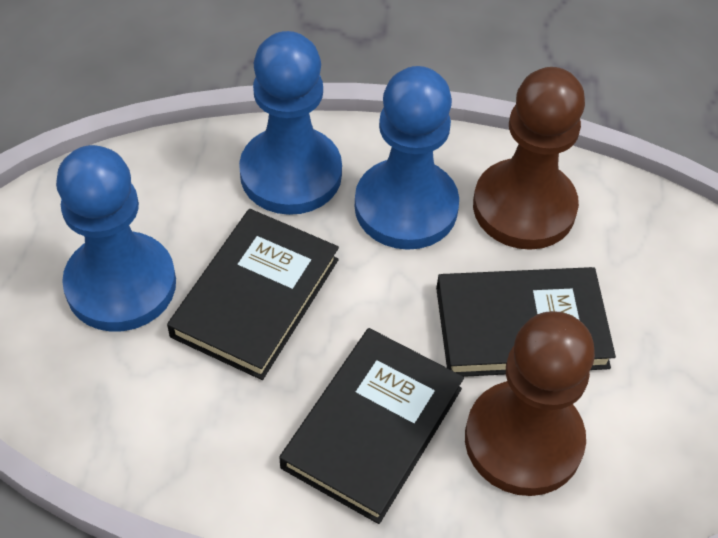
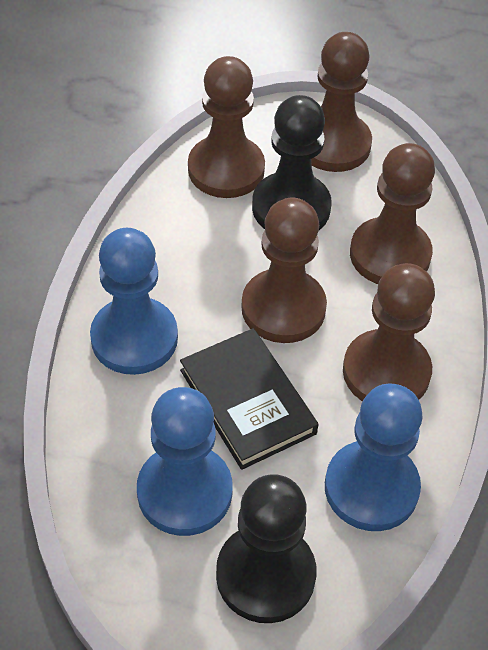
black book: 3 -> 1
black pawn: 0 -> 2
brown pawn: 2 -> 5

